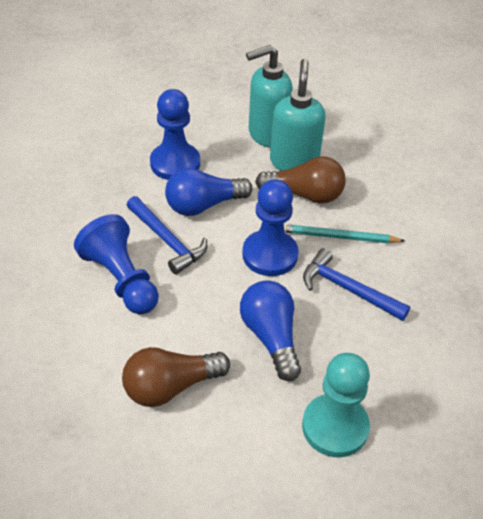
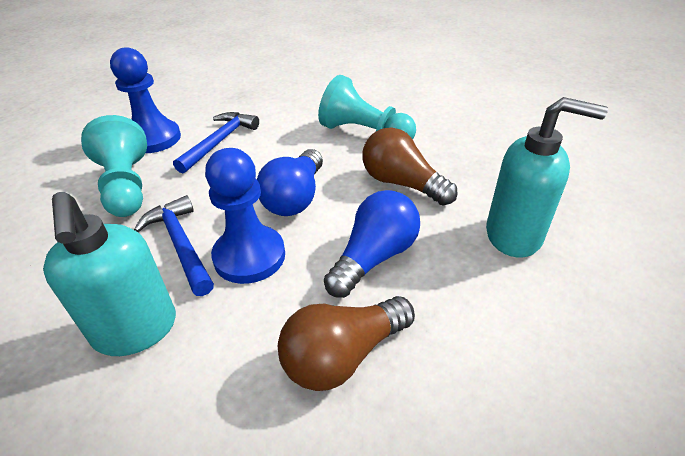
blue pawn: 3 -> 2
turquoise pawn: 1 -> 2
turquoise pencil: 1 -> 0

